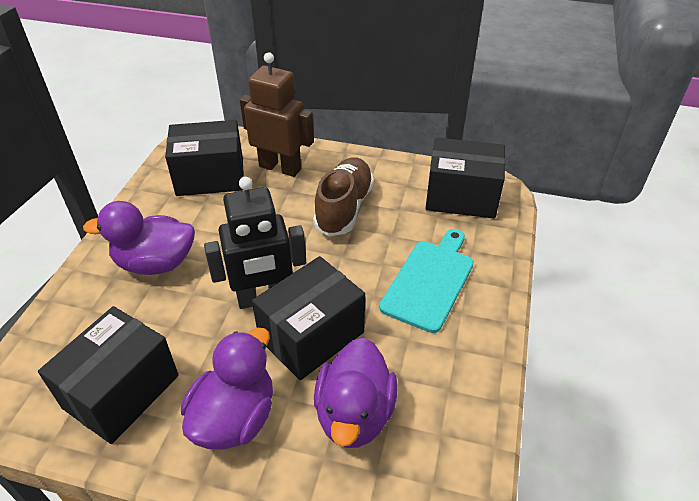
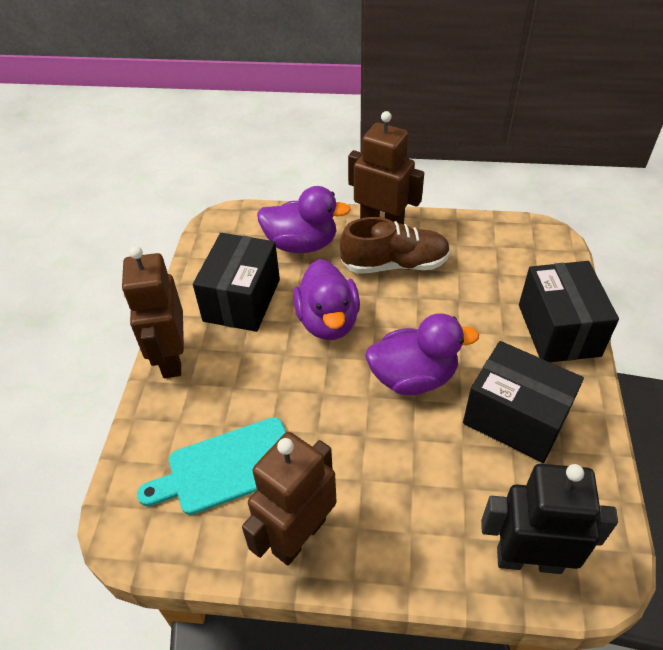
black box: 4 -> 3
brown robot: 1 -> 3

